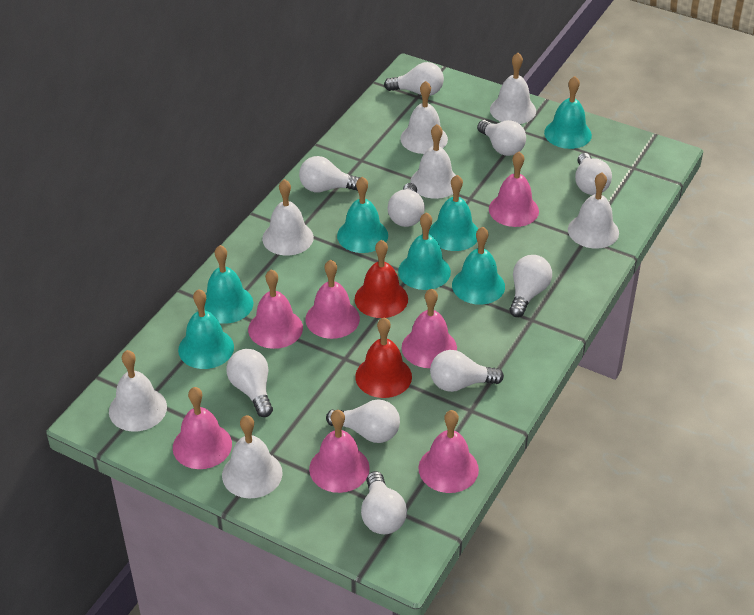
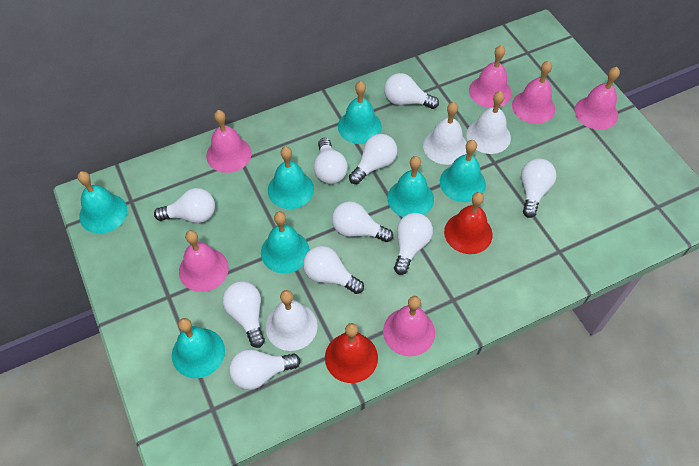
pink bell: 7 -> 6
white bell: 7 -> 3

